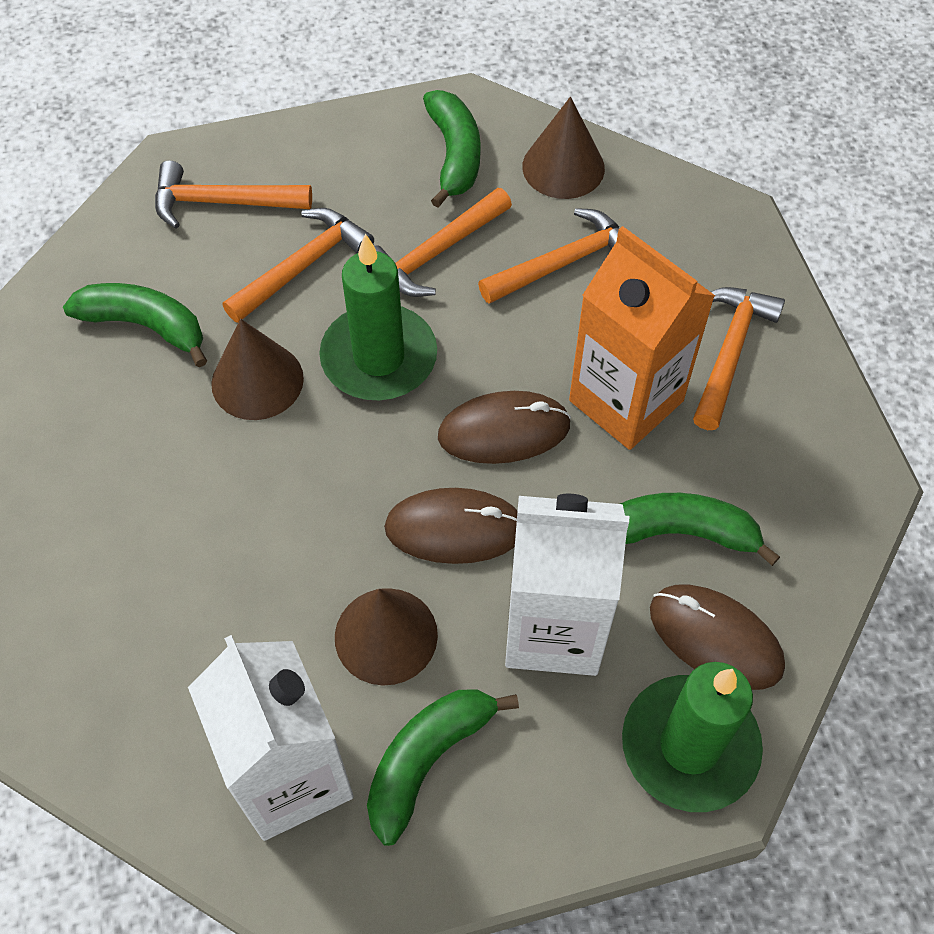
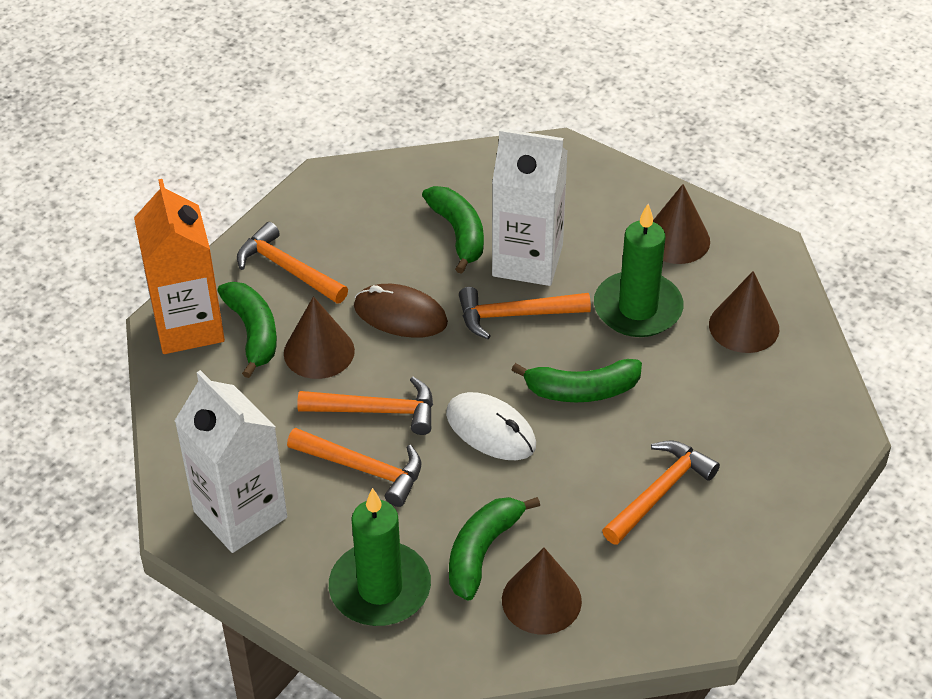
brown cone: 3 -> 4
brown mouse: 3 -> 1
white mouse: 0 -> 1

